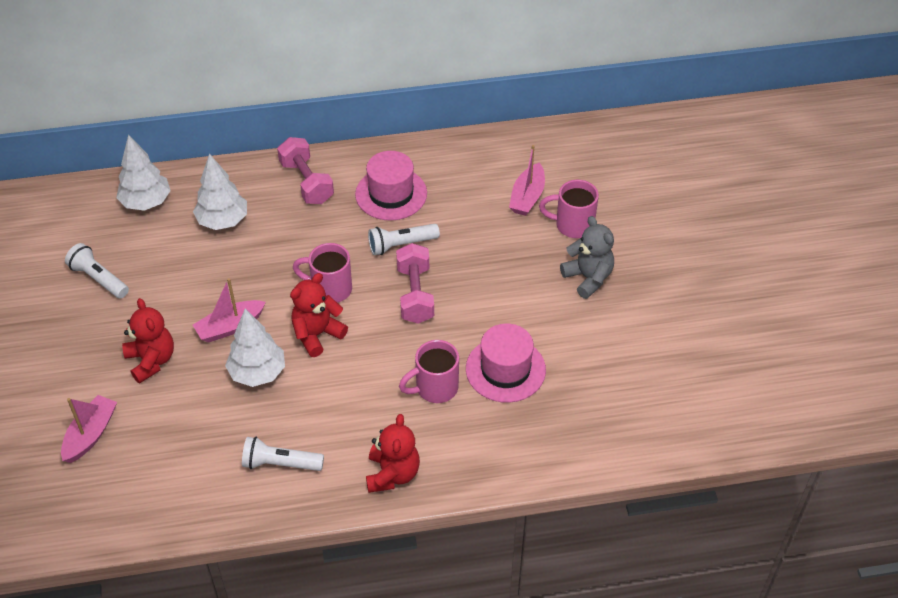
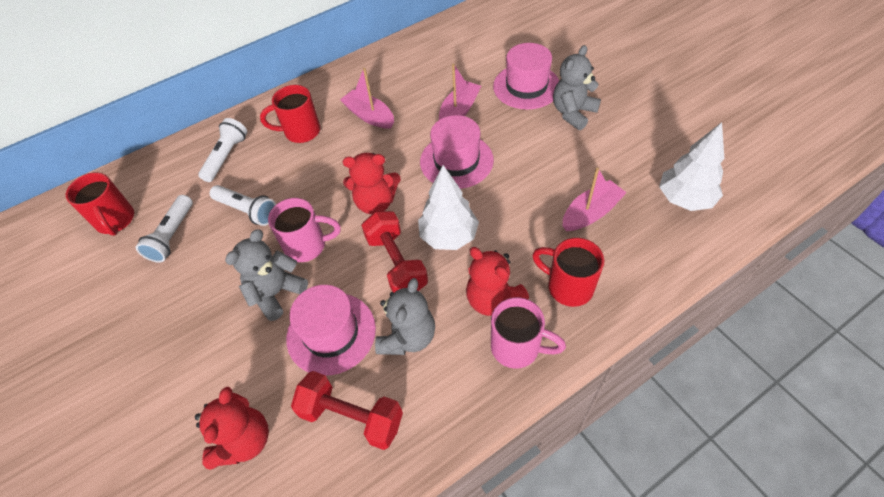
grey teddy bear: 1 -> 3
pink dumbbell: 2 -> 0
pink hat: 2 -> 3
pink mug: 3 -> 2
red dumbbell: 0 -> 2
red mug: 0 -> 3
white tree: 3 -> 2

